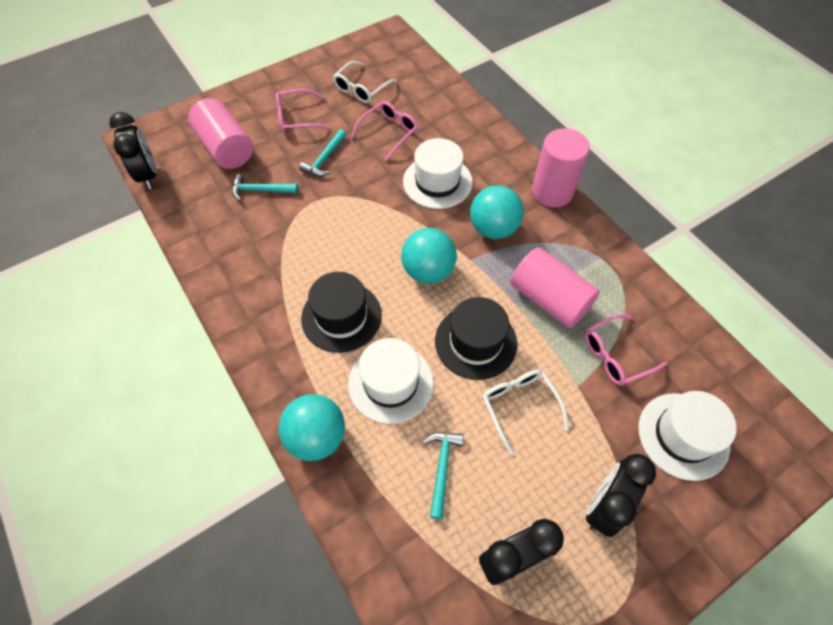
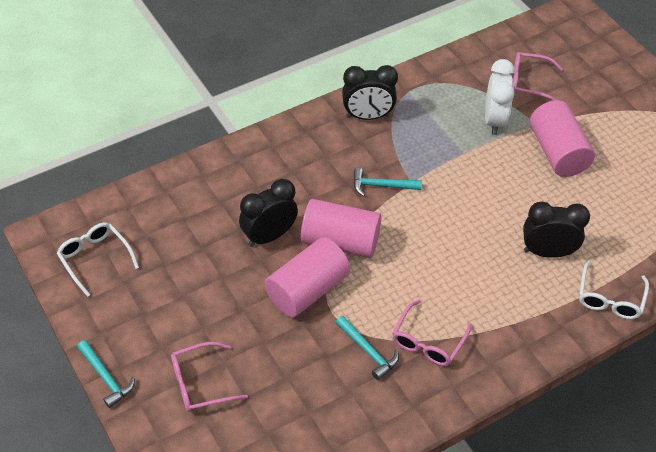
black hat: 2 -> 0
turquoise ball: 3 -> 0
white clock: 0 -> 1
white hat: 3 -> 0

